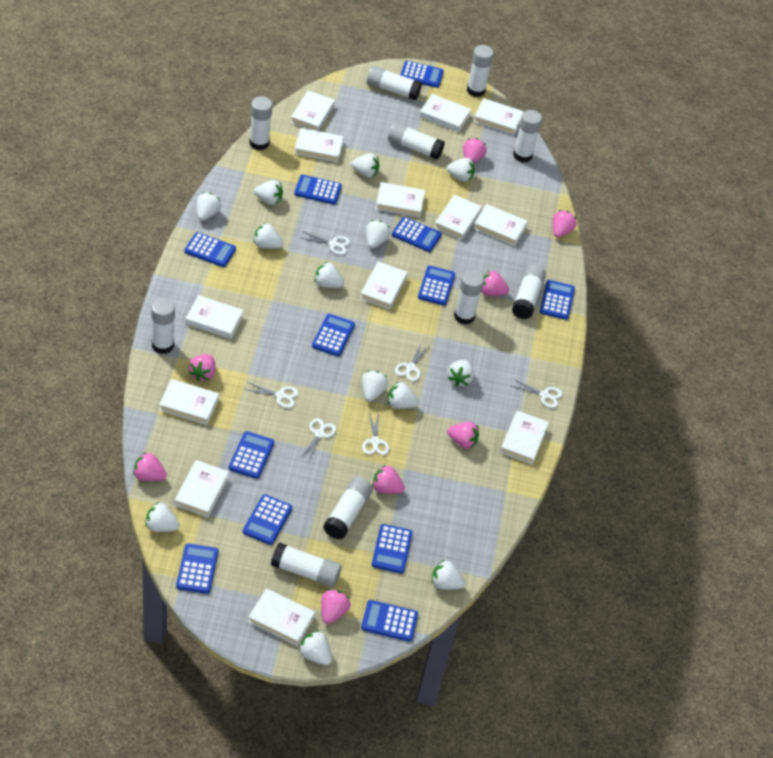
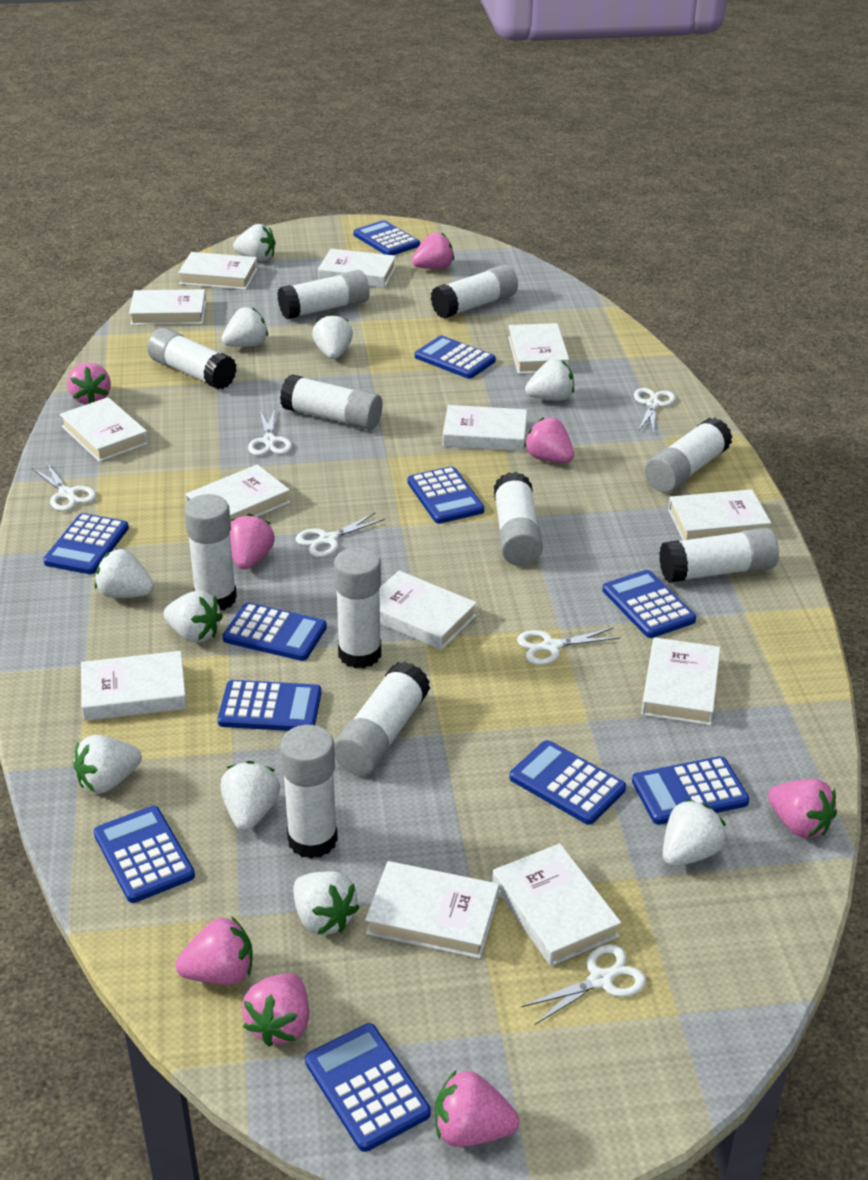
blue calculator: 12 -> 11
white glue stick: 10 -> 11
white strawberry: 13 -> 10

